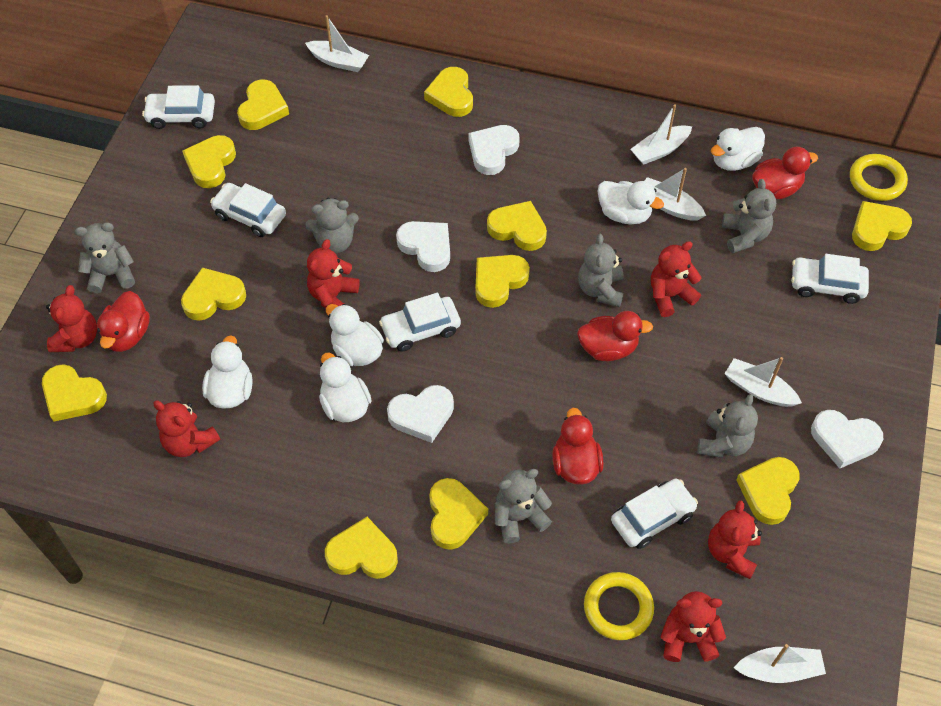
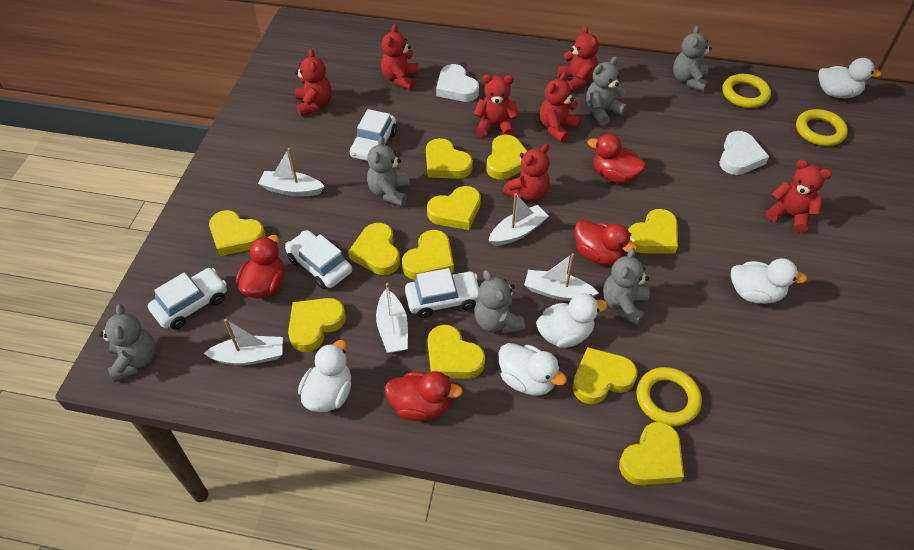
red teddy bear: 6 -> 7
white car: 5 -> 4
white heart: 4 -> 2
yellow ring: 2 -> 3

